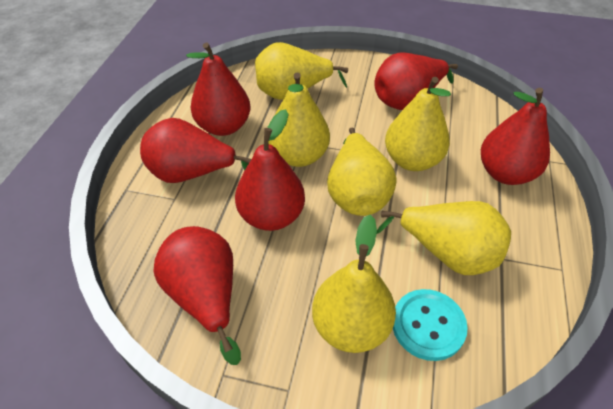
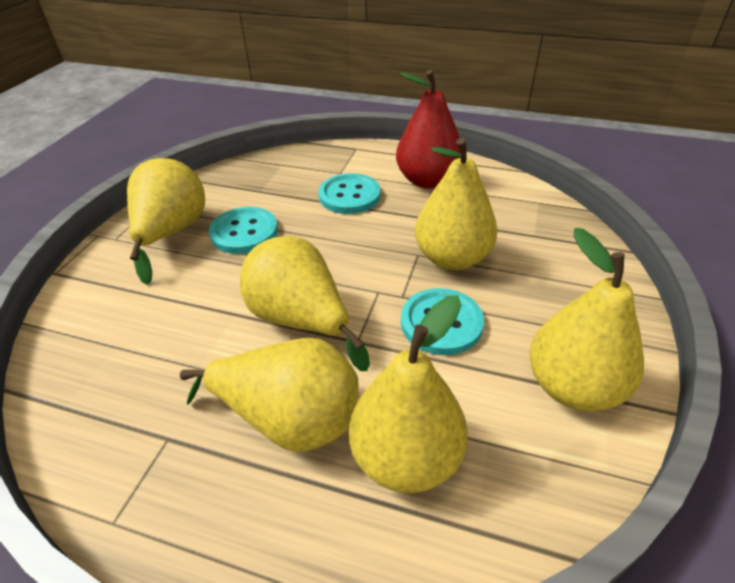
red pear: 6 -> 1
turquoise button: 1 -> 3

